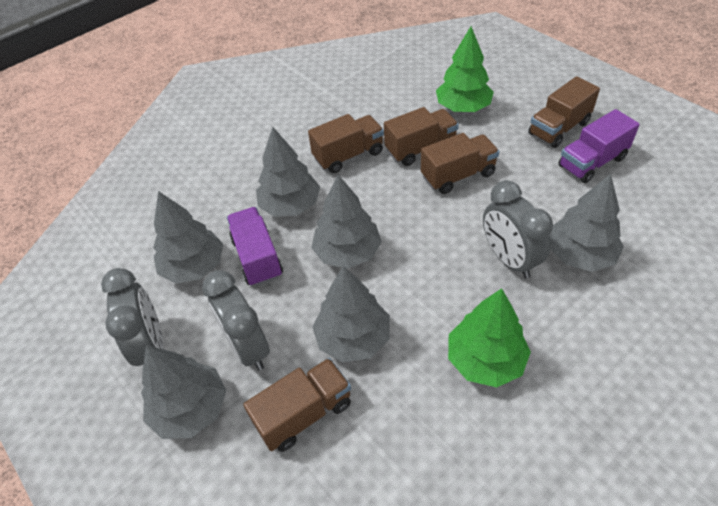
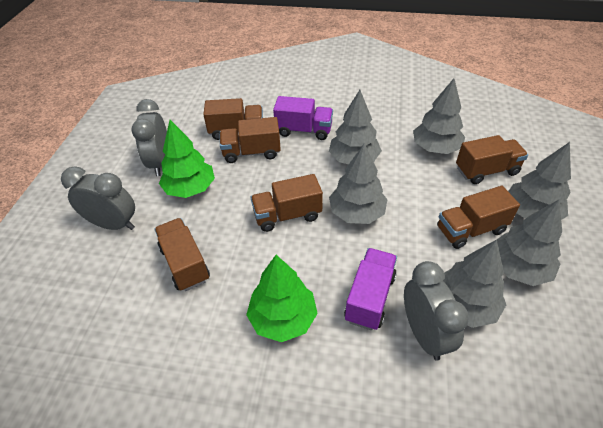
brown truck: 5 -> 6

